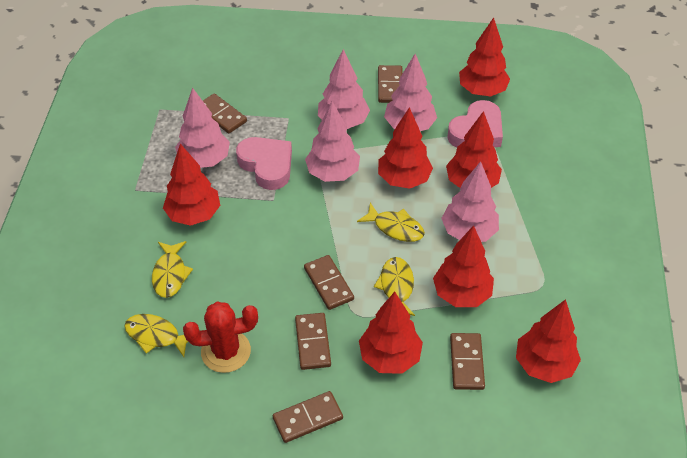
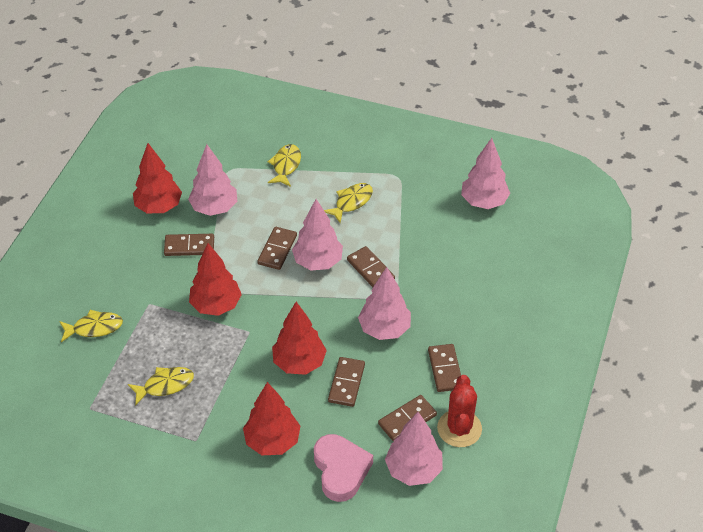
pink heart: 2 -> 1
red tree: 7 -> 4

